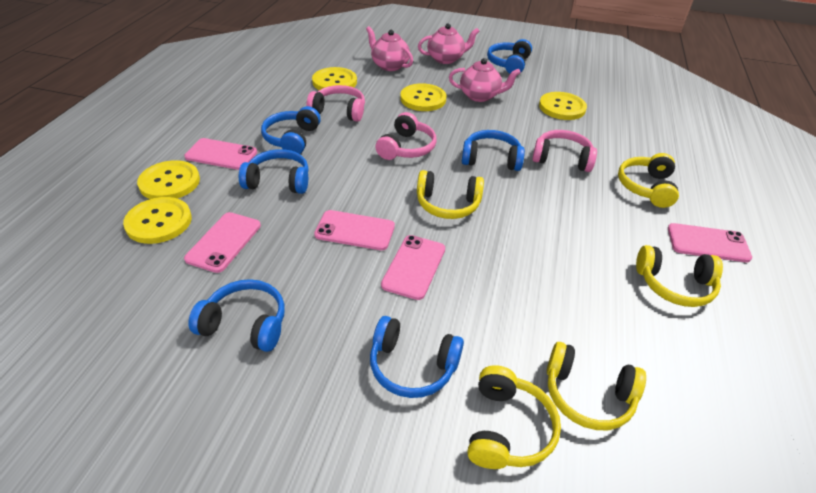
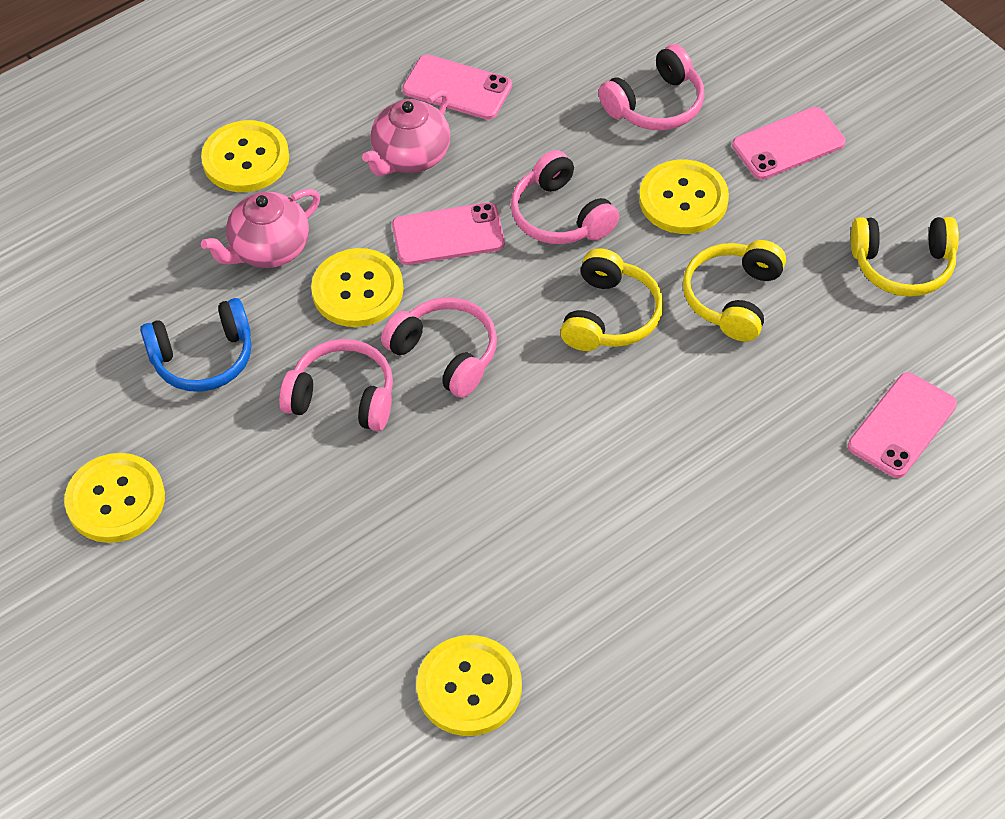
blue headphones: 6 -> 1
pink headphones: 3 -> 4
pink phone: 5 -> 4
pink teapot: 3 -> 2
yellow headphones: 5 -> 3

